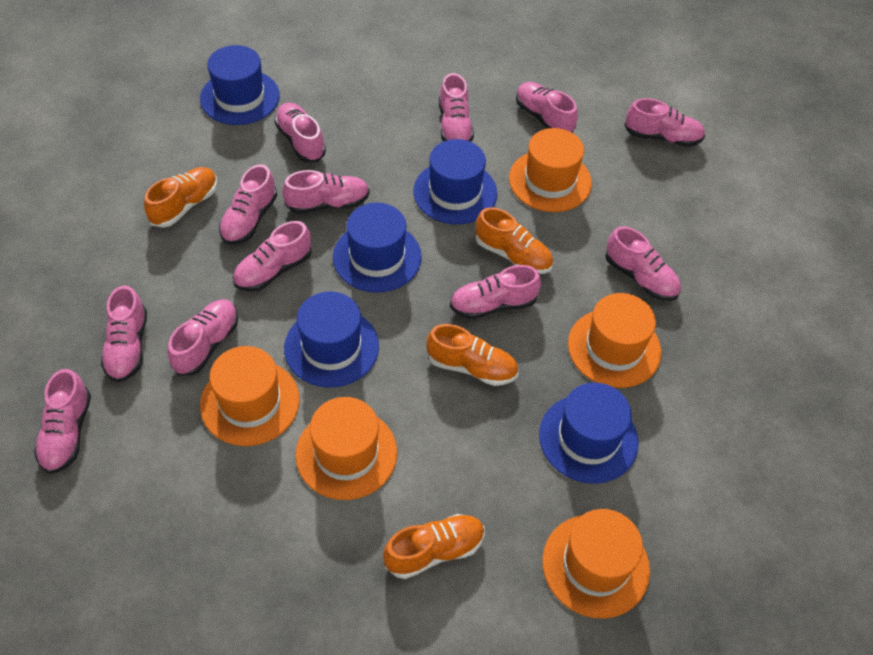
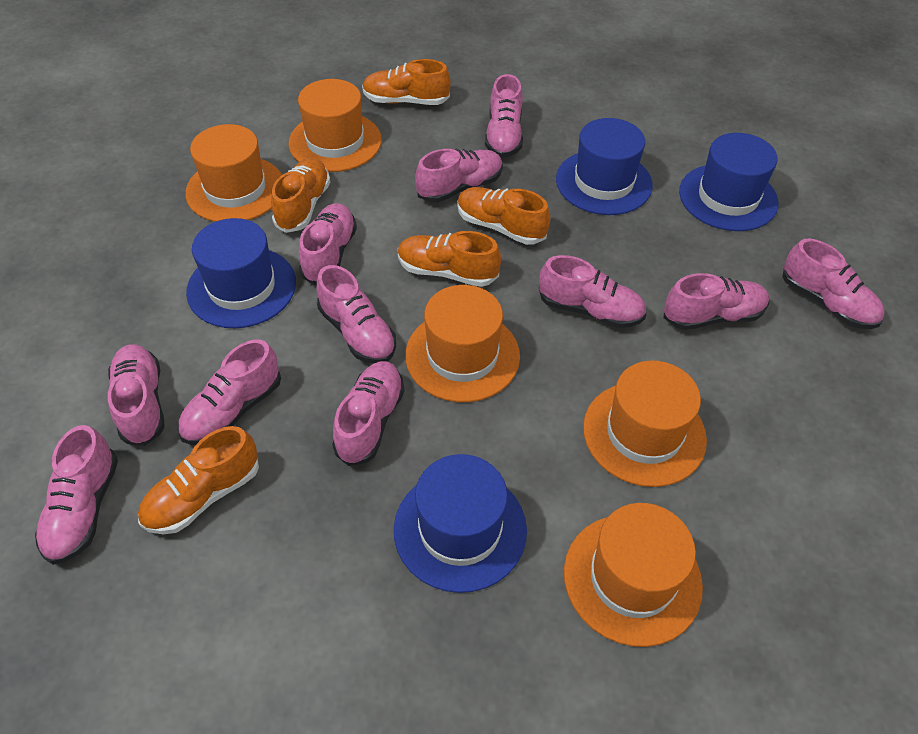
blue hat: 5 -> 4
orange shoe: 4 -> 5
pink shoe: 12 -> 11

